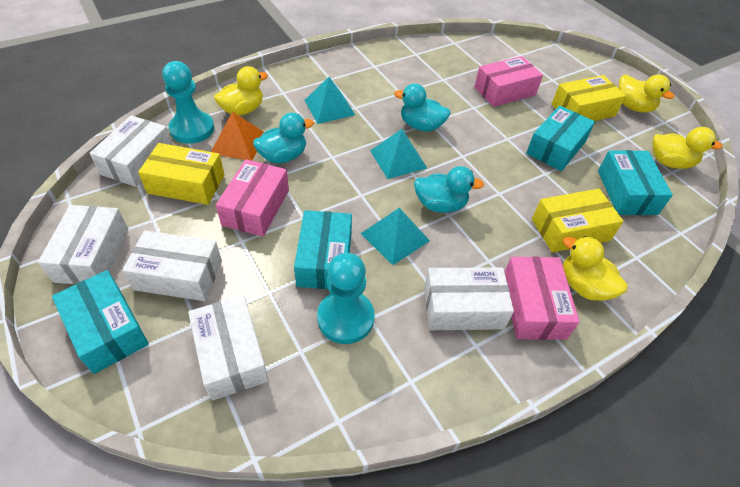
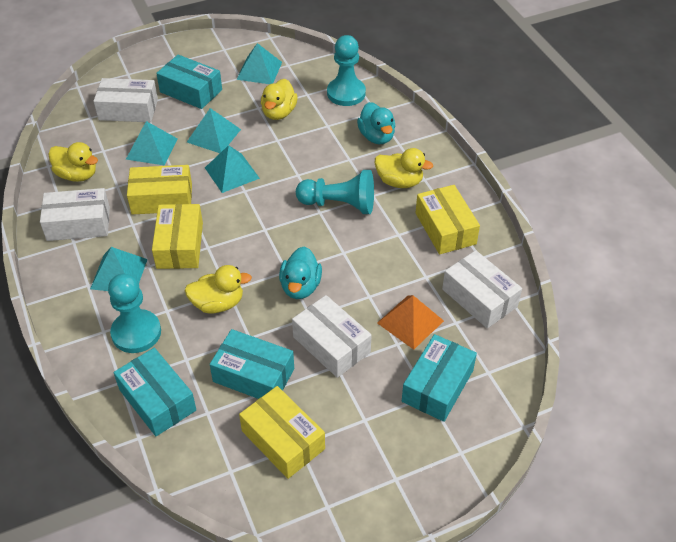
pink box: 3 -> 0
turquoise duck: 3 -> 2
turquoise pawn: 2 -> 3
turquoise pyramid: 3 -> 5
white box: 5 -> 4
yellow box: 3 -> 4

